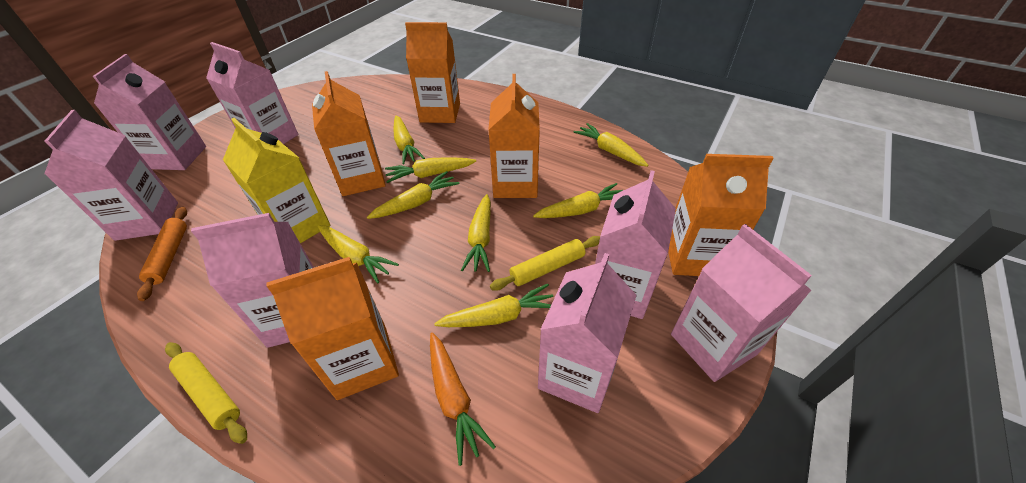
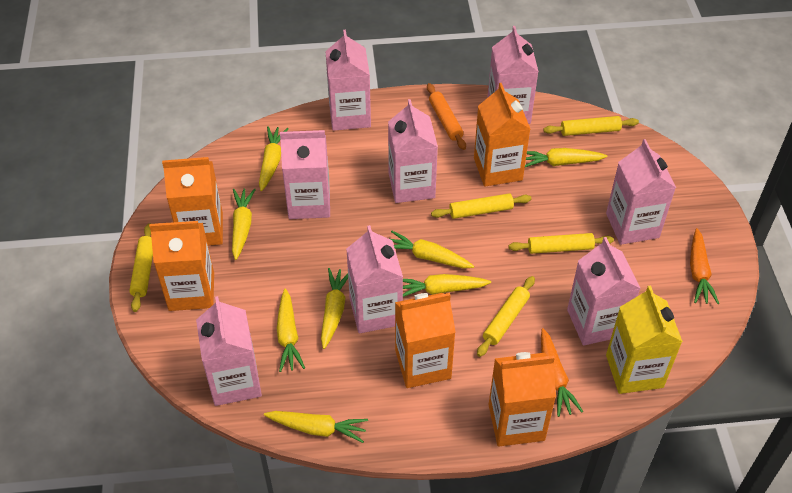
orange carrot: 1 -> 2
pink carton: 7 -> 8
yellow rolling pin: 2 -> 5

